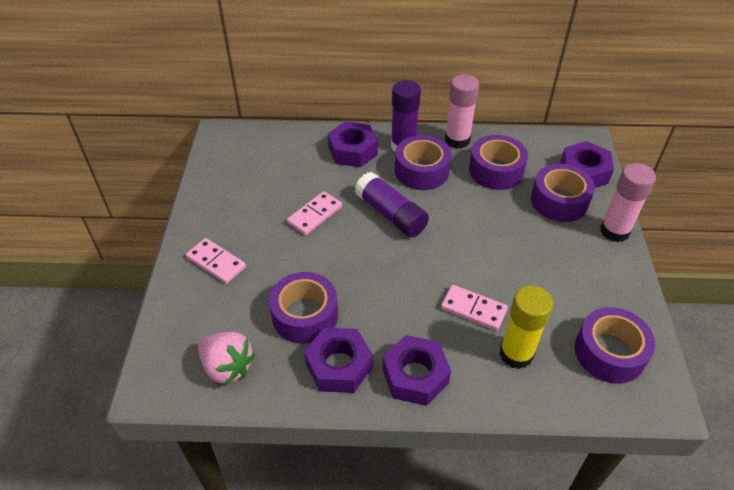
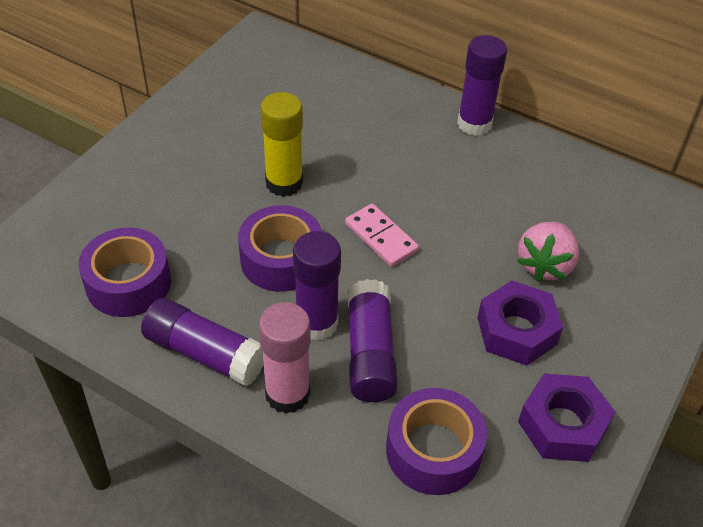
pink domino: 3 -> 1
pink glue stick: 2 -> 1
purple glue stick: 2 -> 4
purple nut: 4 -> 2
purple tape: 5 -> 3

